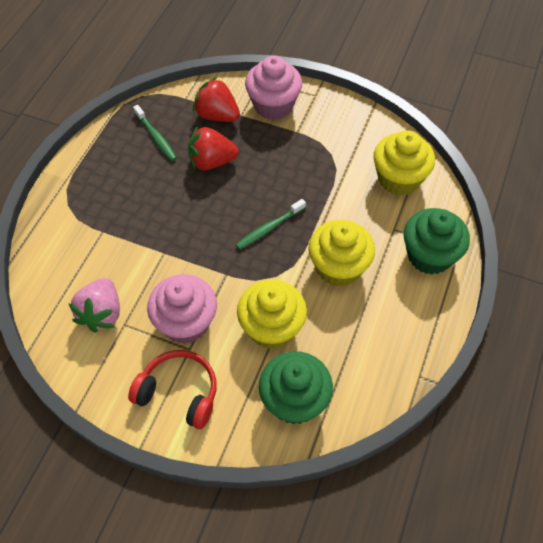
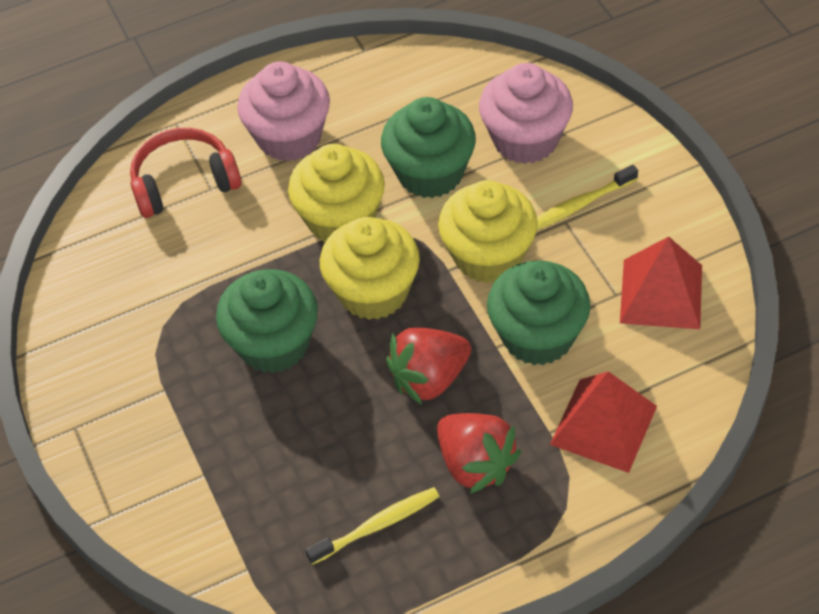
green cupcake: 2 -> 3
green toothbrush: 2 -> 0
pink strawberry: 1 -> 0
red pyramid: 0 -> 2
yellow toothbrush: 0 -> 2

